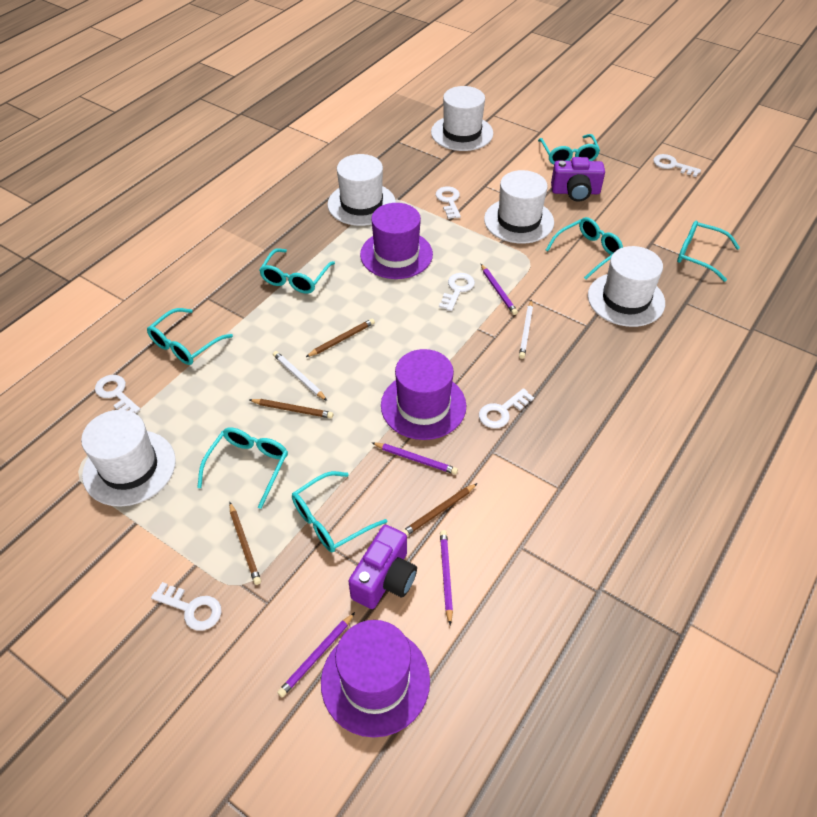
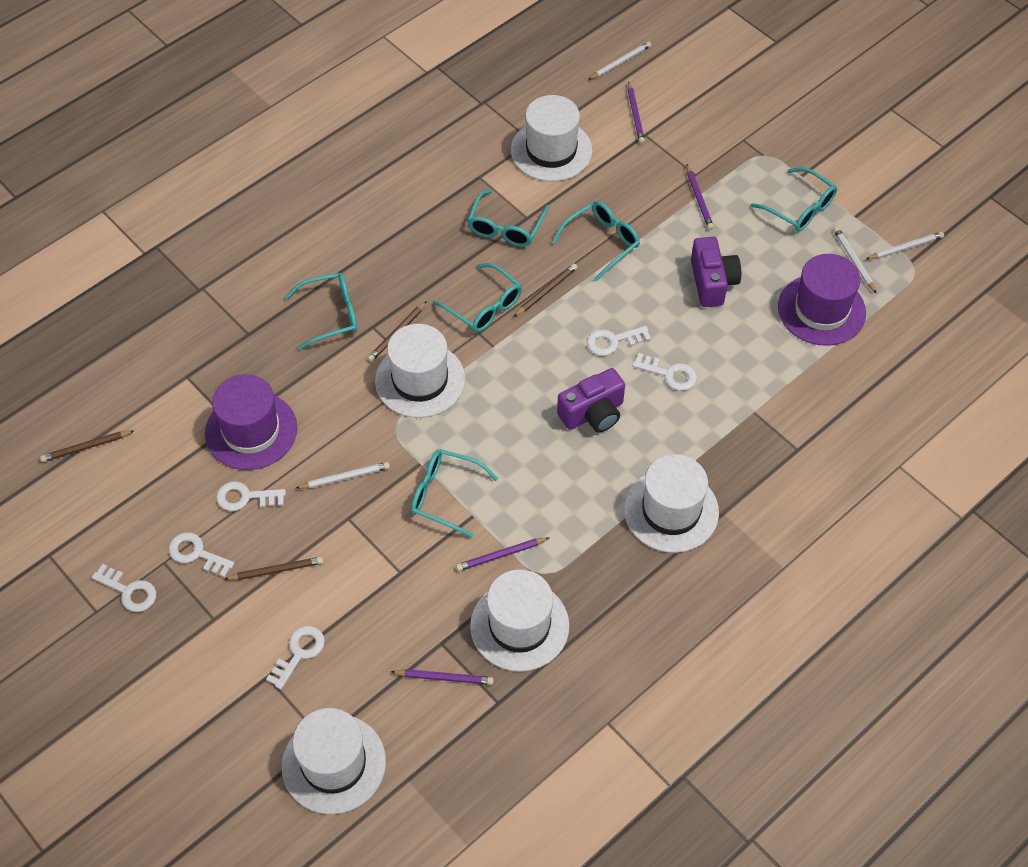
purple hat: 3 -> 2
turquoise glasses: 7 -> 6
white pencil: 2 -> 4

